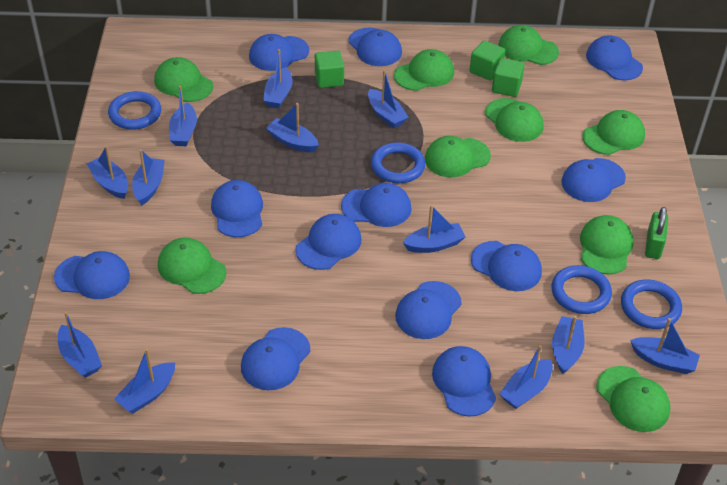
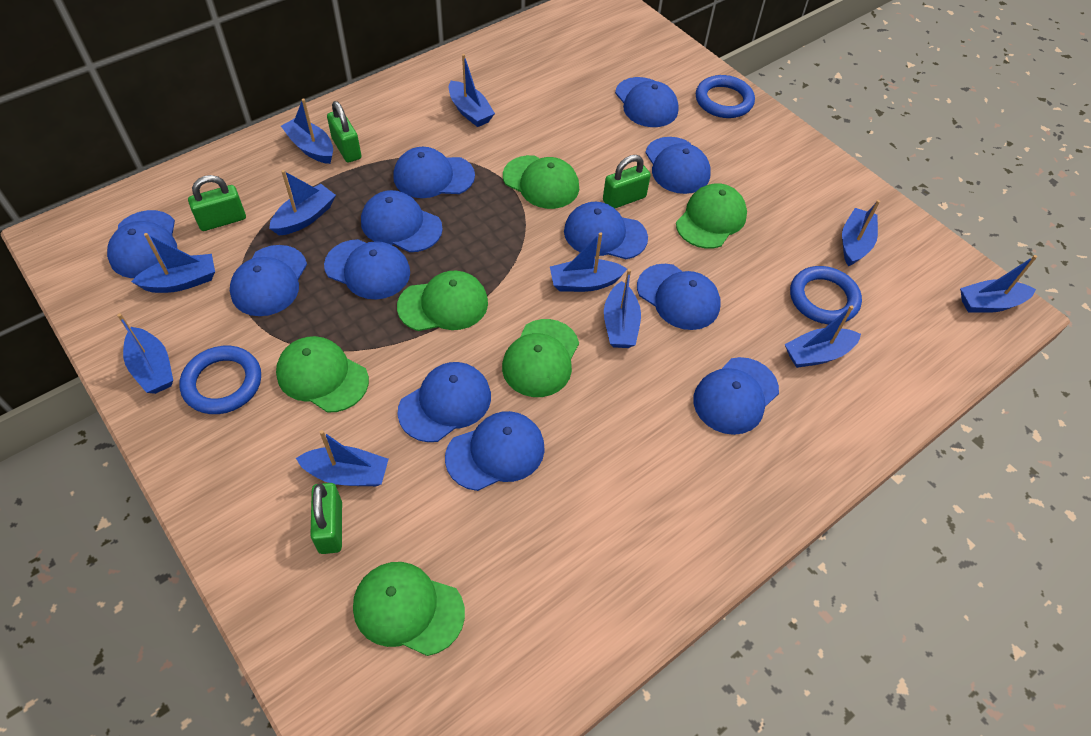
blue boat: 12 -> 11
blue ring: 4 -> 3
green cap: 9 -> 6
green cube: 3 -> 0
green padlock: 1 -> 4

